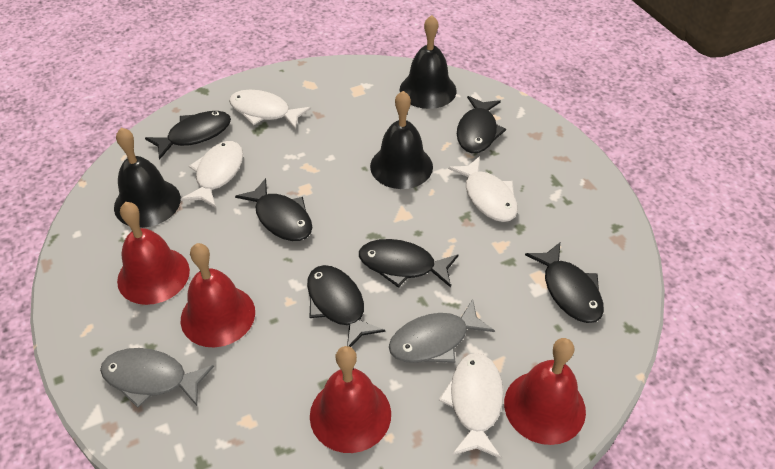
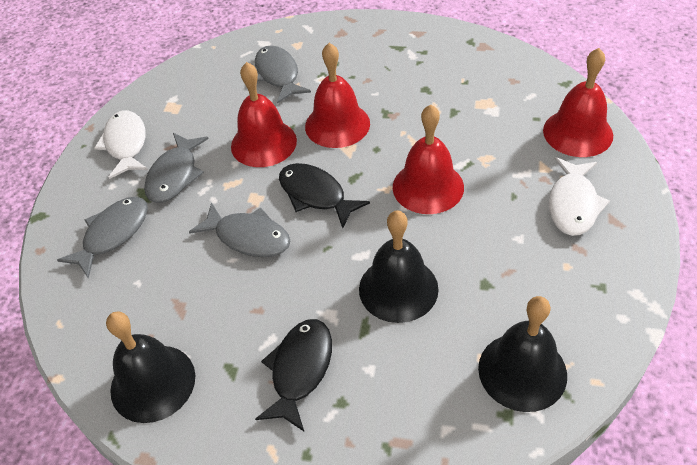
black fish: 6 -> 2
grey fish: 2 -> 4
white fish: 4 -> 2

